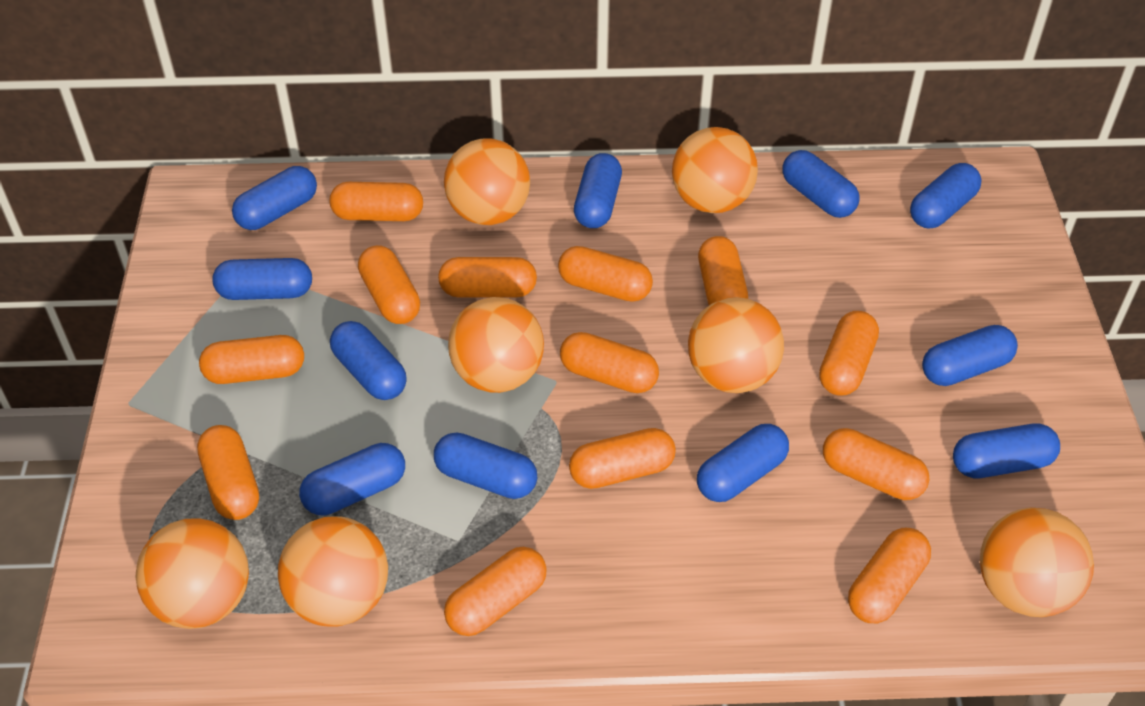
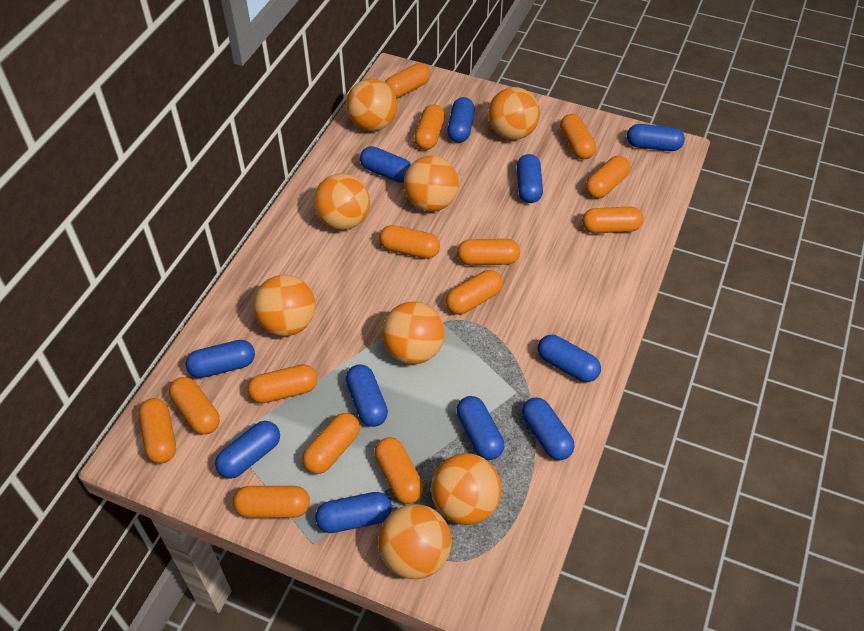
orange ball: 7 -> 8
orange capsule: 13 -> 14

